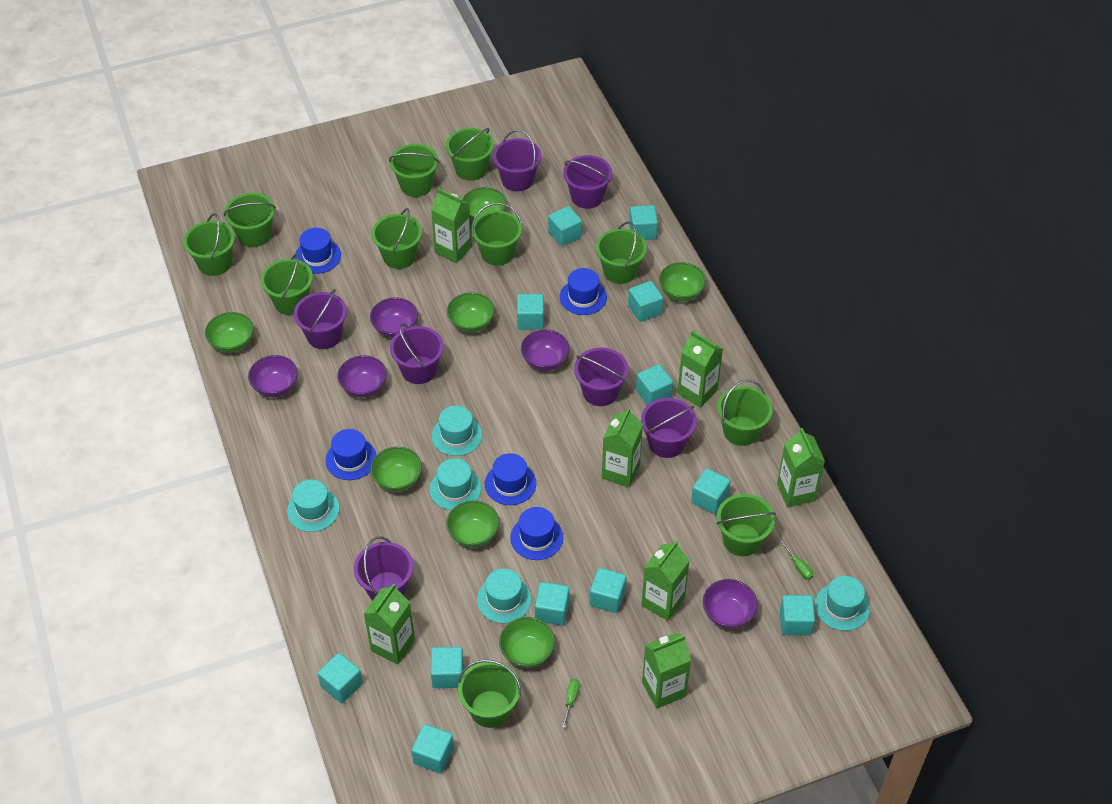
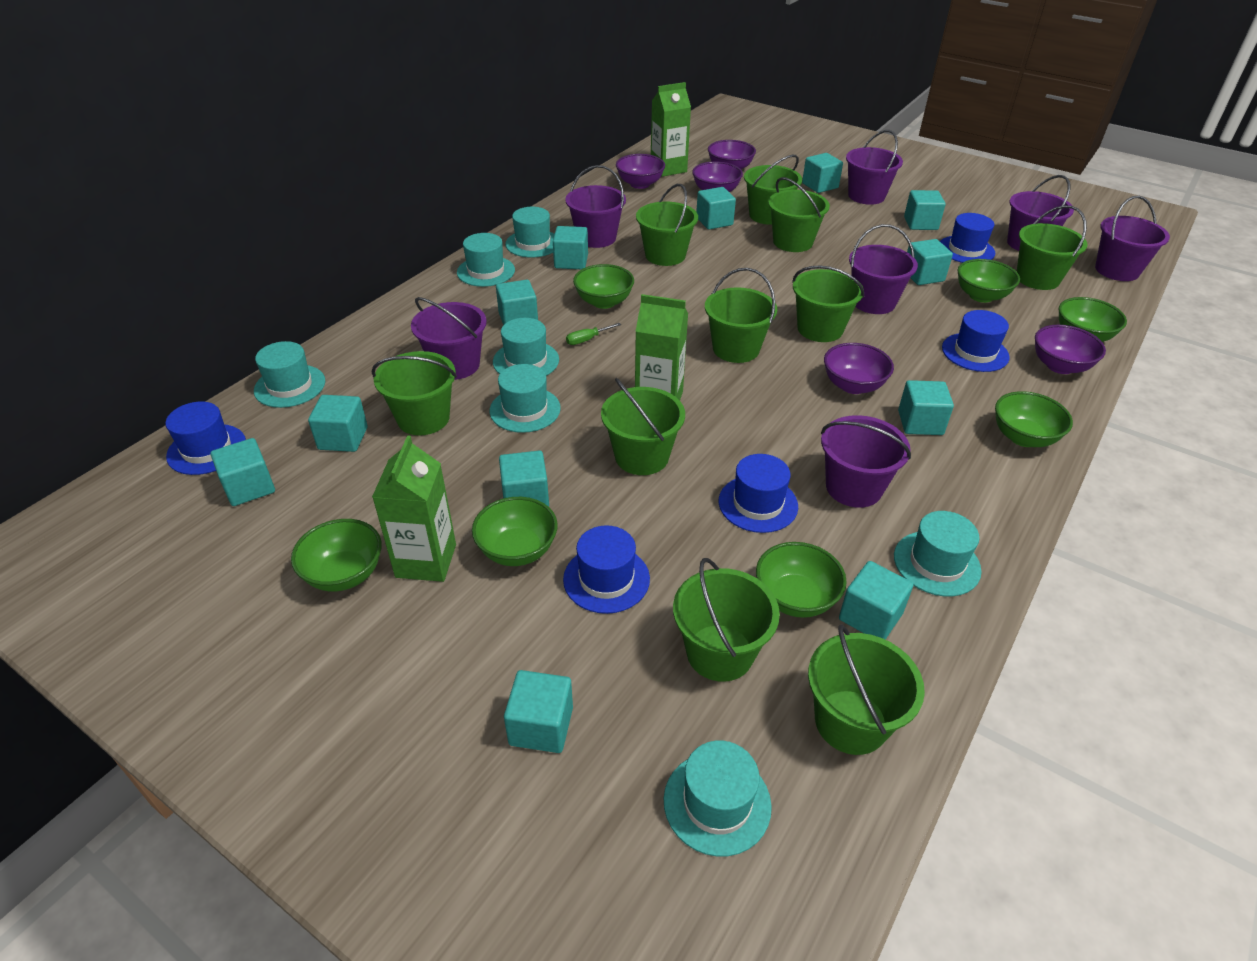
green bucket: 11 -> 10
green carton: 7 -> 3
green screwdriver: 2 -> 1
turquoise hat: 5 -> 7

